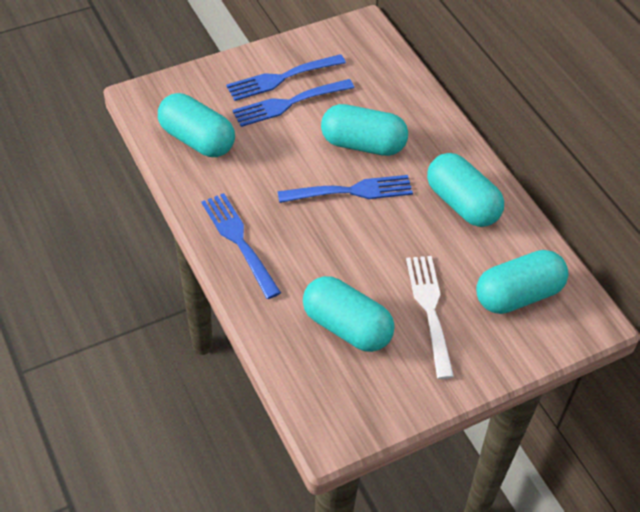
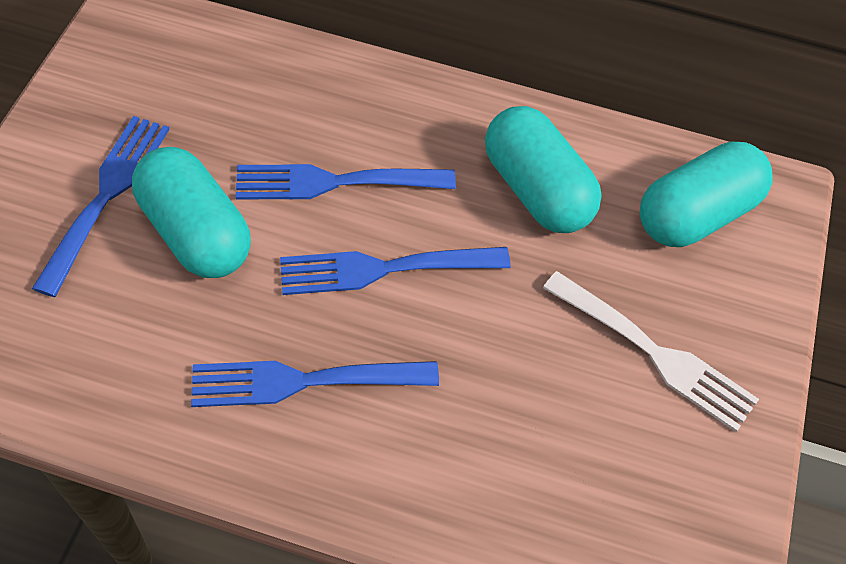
turquoise capsule: 5 -> 3

